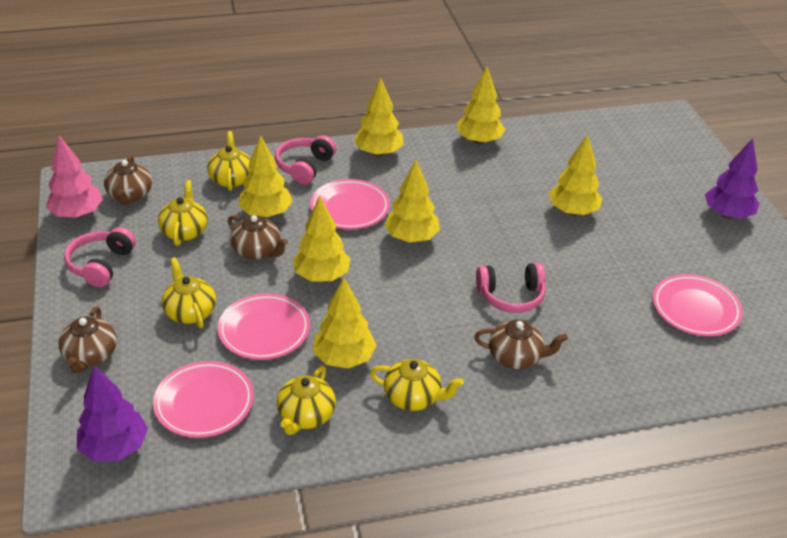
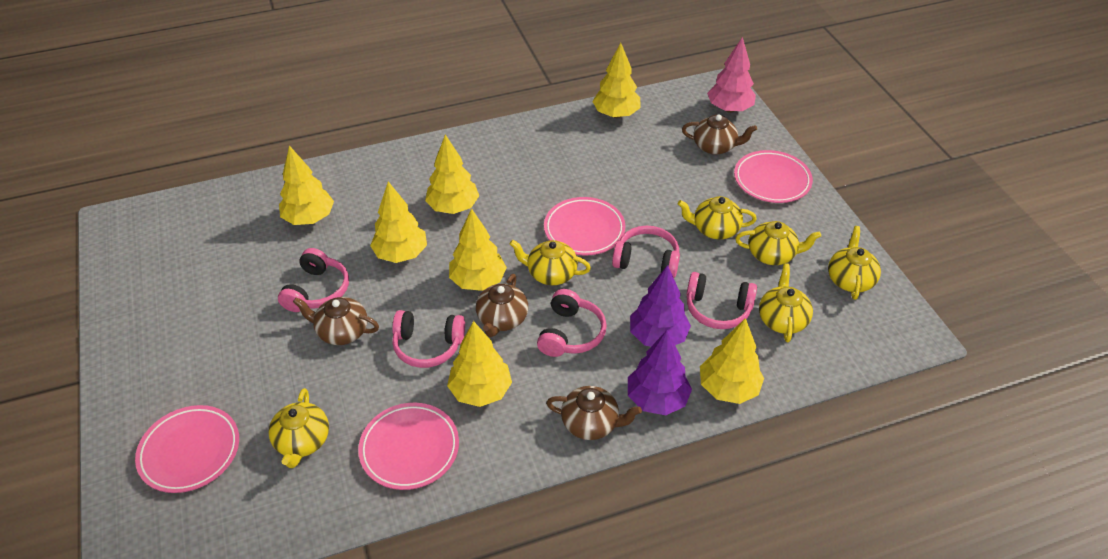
pink headphones: 3 -> 5
yellow teapot: 5 -> 6

